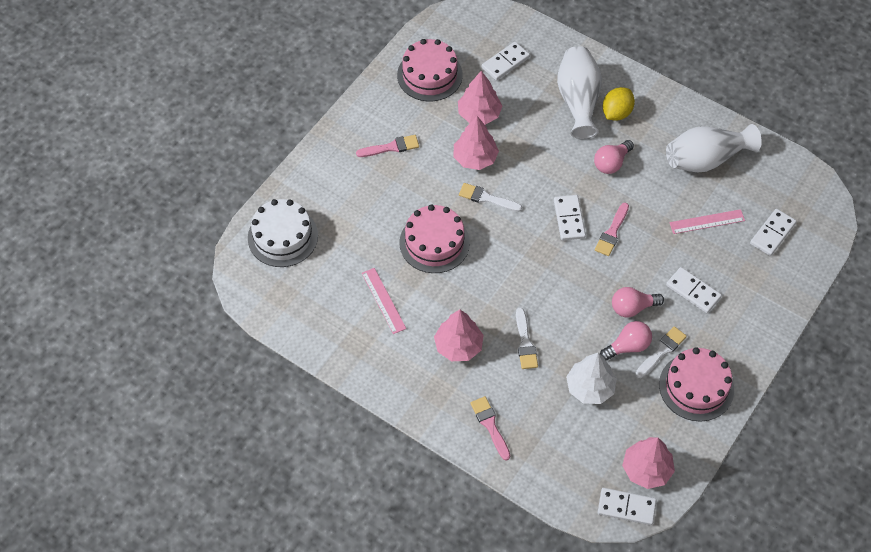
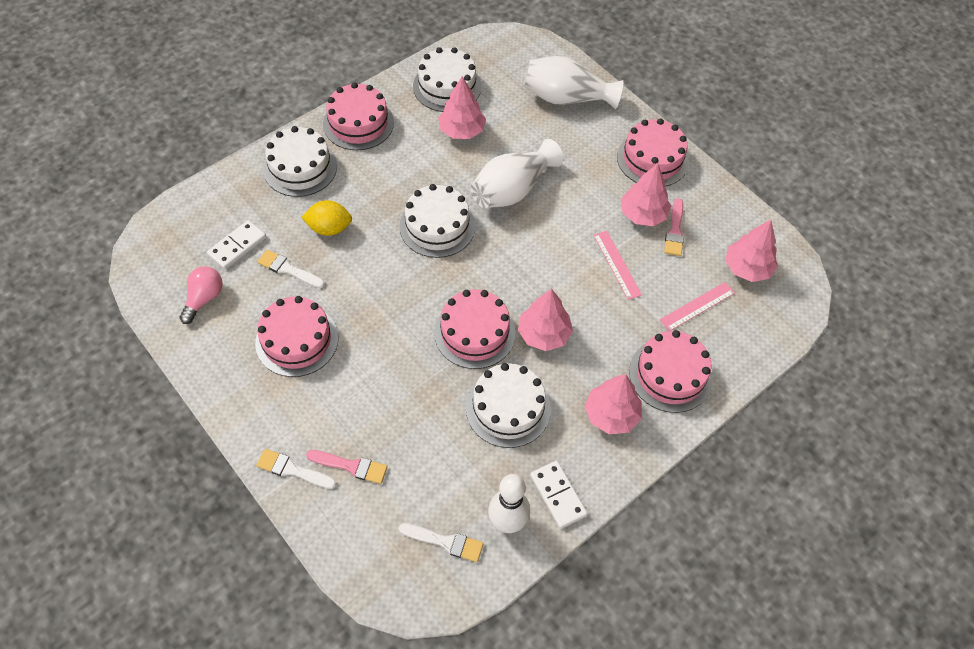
pink brush: 3 -> 2
pink cake: 3 -> 5
pink light bulb: 3 -> 1
pink tree: 4 -> 5
white bowling pin: 0 -> 1
white cake: 1 -> 4
white domino: 5 -> 2
white tree: 1 -> 0

